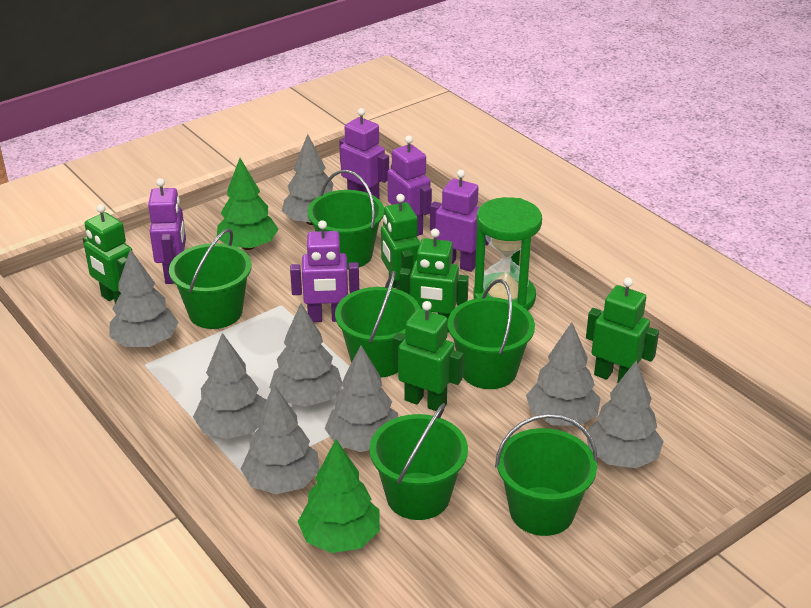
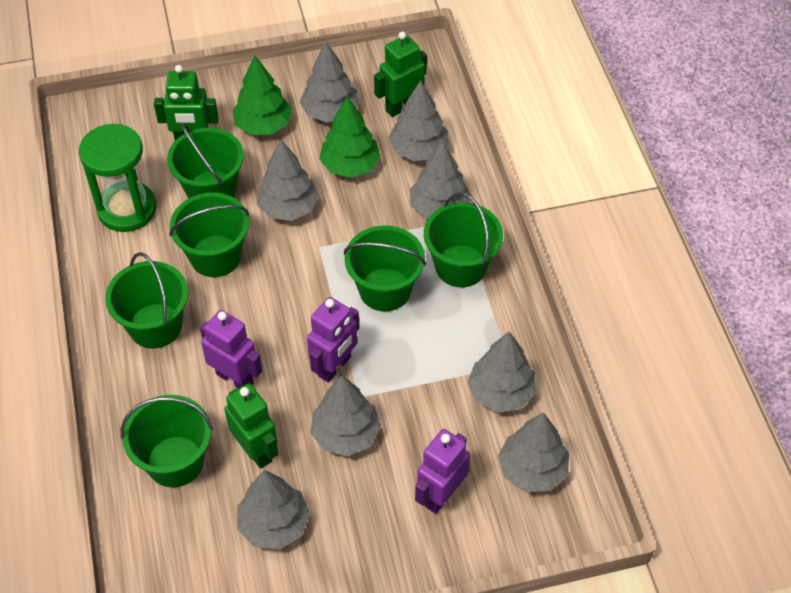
green robot: 5 -> 3
purple robot: 5 -> 3

